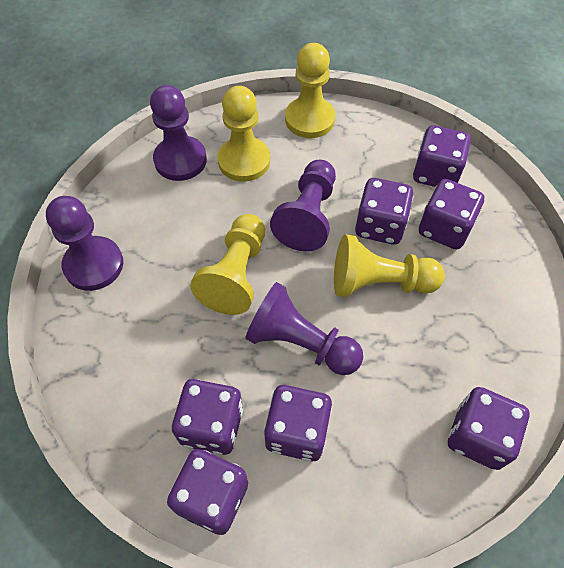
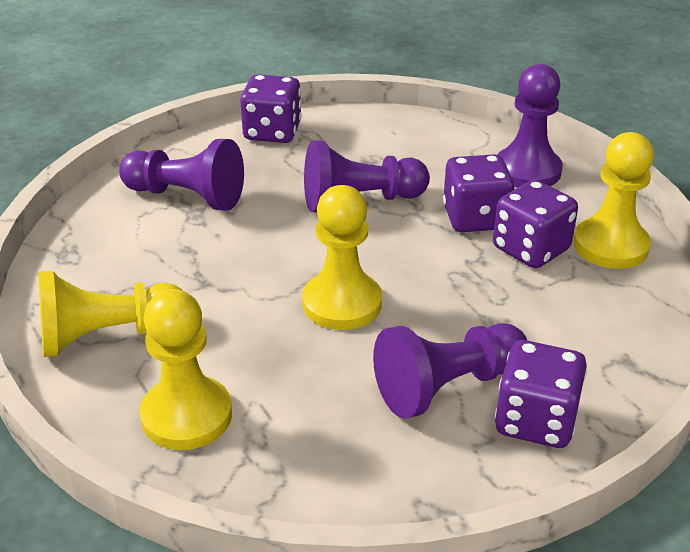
purple dice: 7 -> 4

